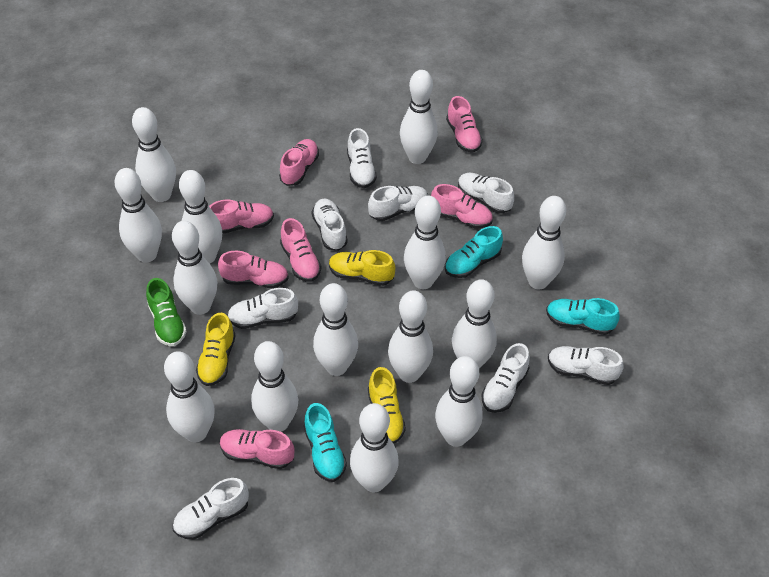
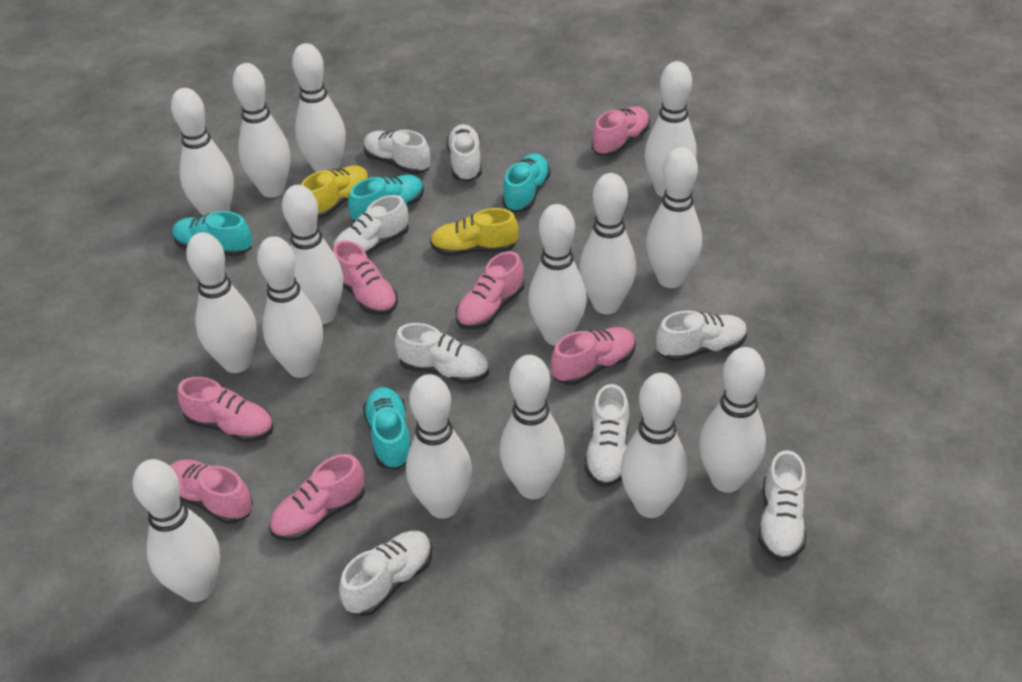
green shoe: 1 -> 0
turquoise shoe: 3 -> 4
white bowling pin: 14 -> 15
yellow shoe: 3 -> 2

